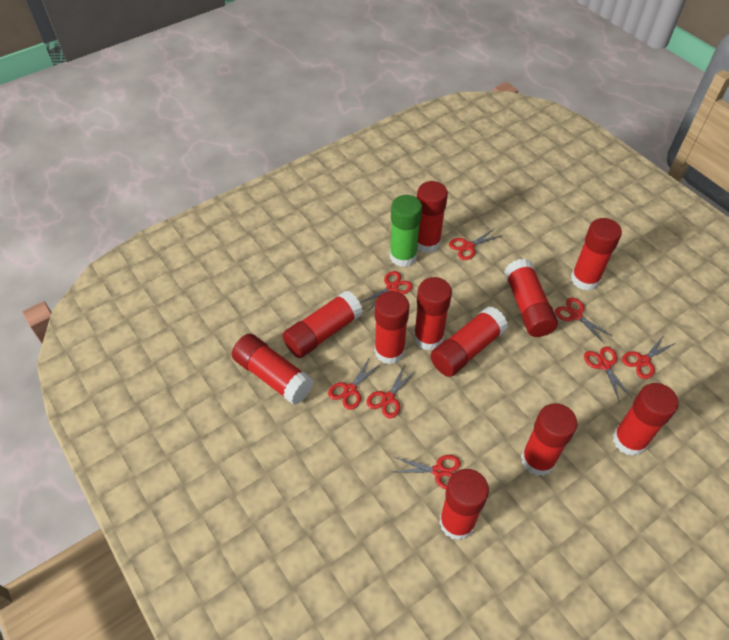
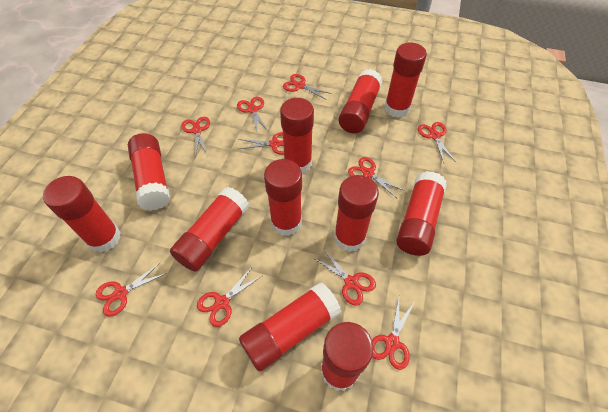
green glue stick: 1 -> 0
red scissors: 8 -> 10

